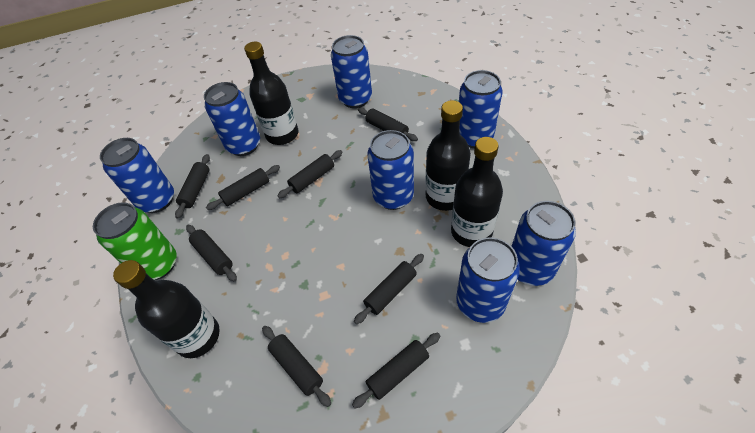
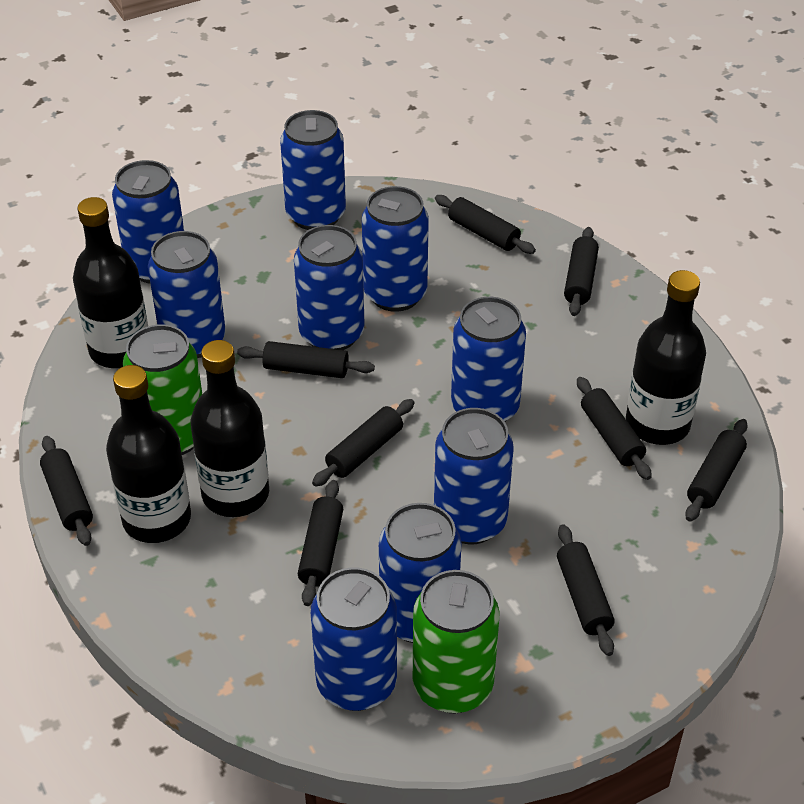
black rolling pin: 8 -> 9
blue can: 7 -> 9
green can: 1 -> 2

